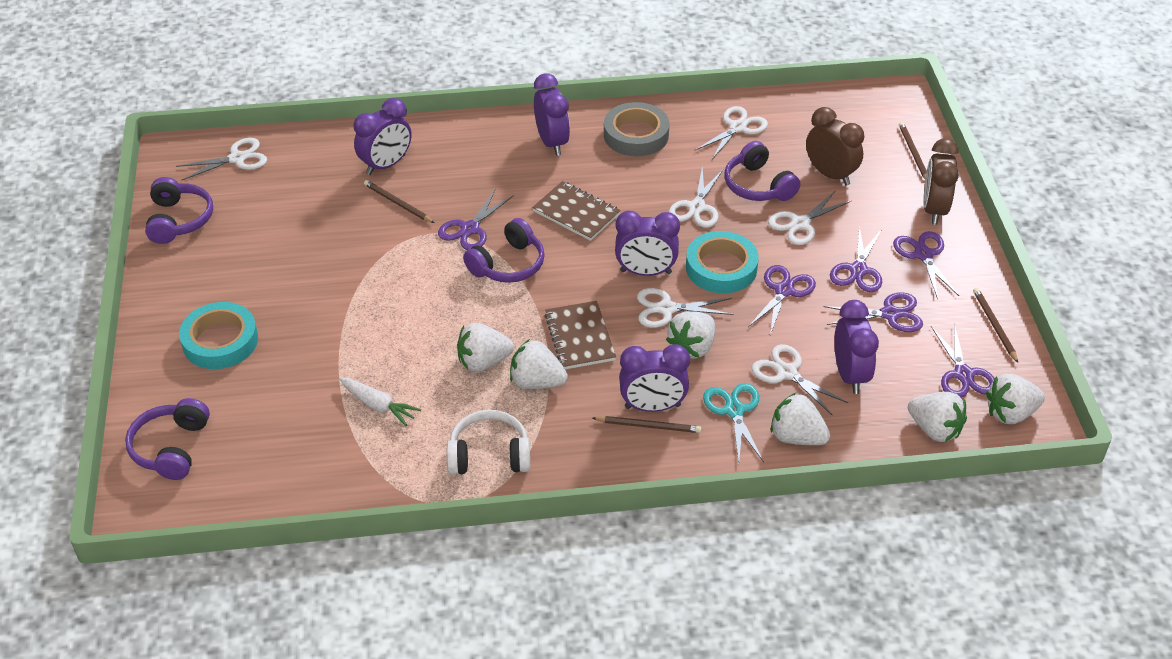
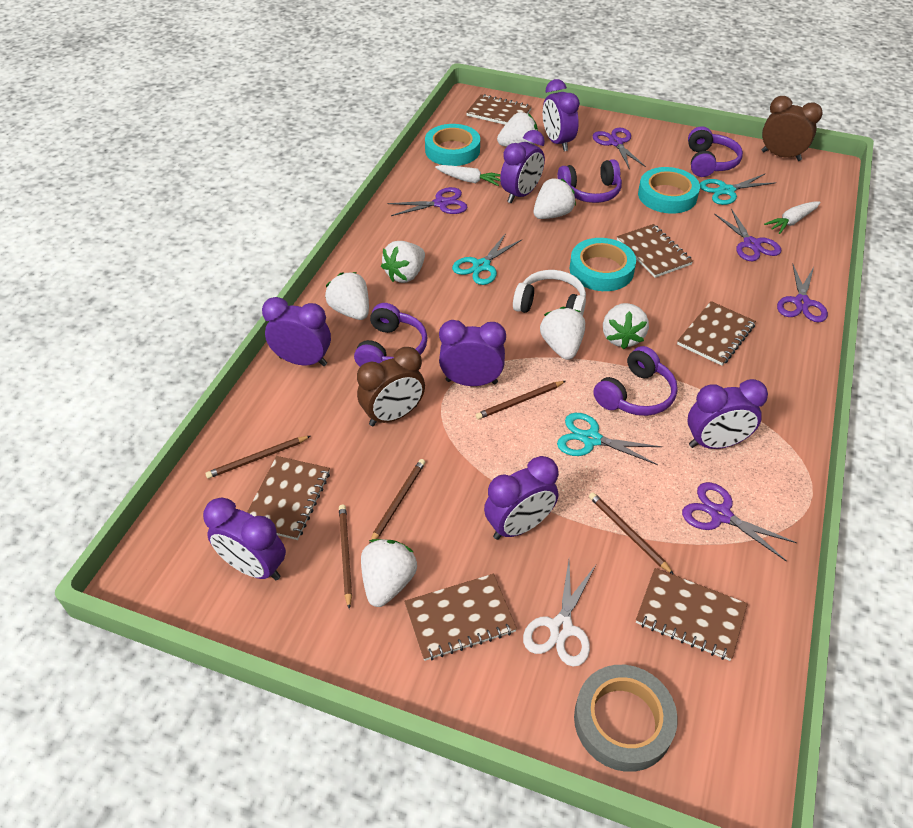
brown notebook: 2 -> 6
brown pencil: 4 -> 5
purple clock: 5 -> 7
purple scissors: 6 -> 5
turquoise scissors: 1 -> 3
turquoise tape: 2 -> 3
white carrot: 1 -> 2
white scissors: 6 -> 1
white strawberry: 6 -> 7

